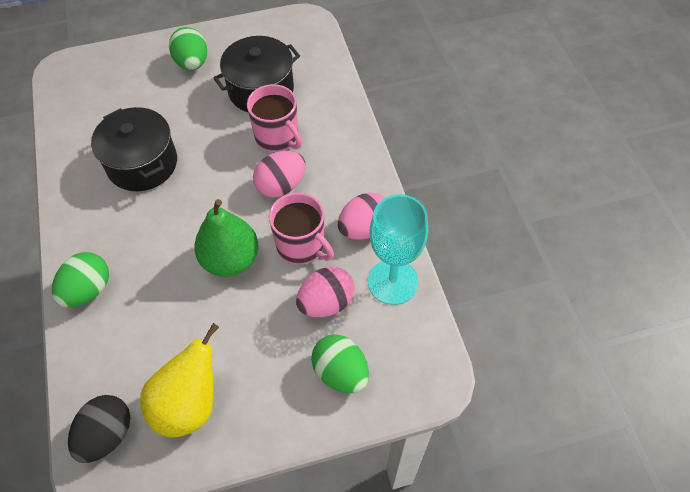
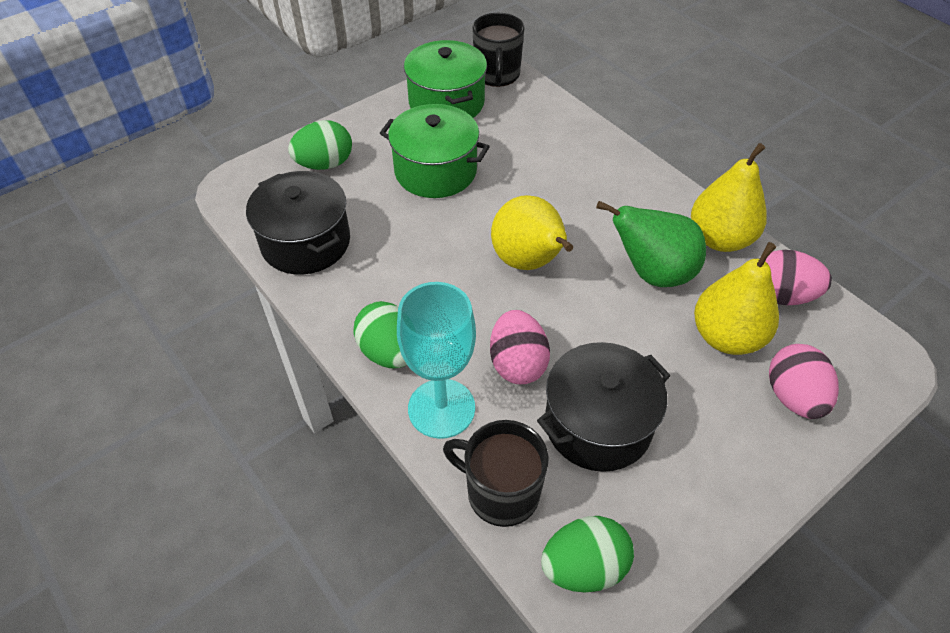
black egg: 1 -> 0
black mug: 0 -> 2
green pot: 0 -> 2
pink mug: 2 -> 0
yellow pear: 1 -> 3

